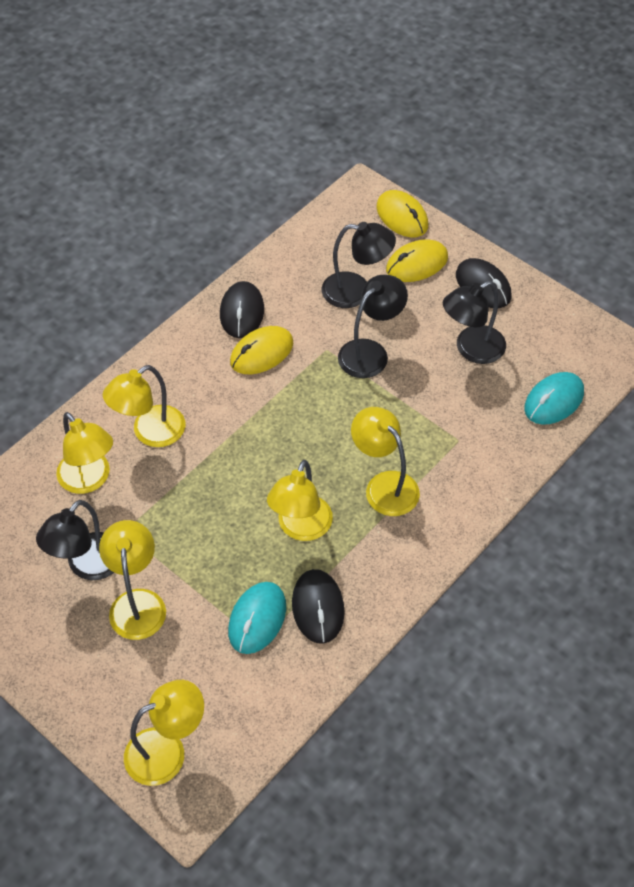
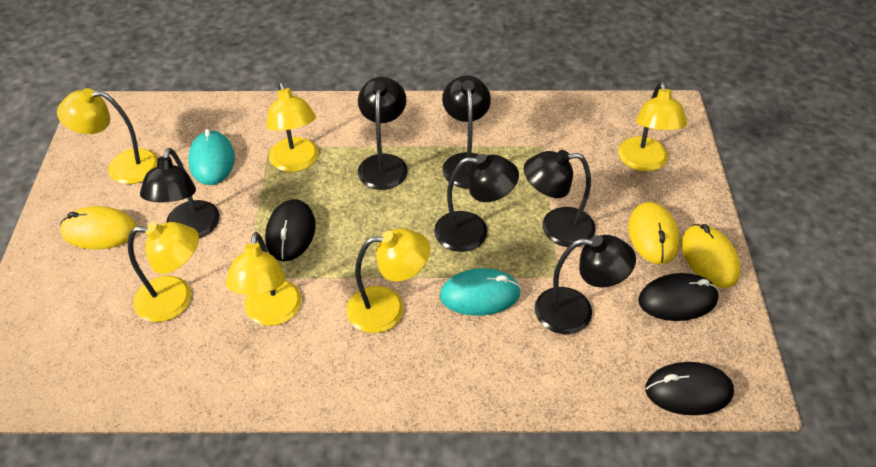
black lamp: 4 -> 6

